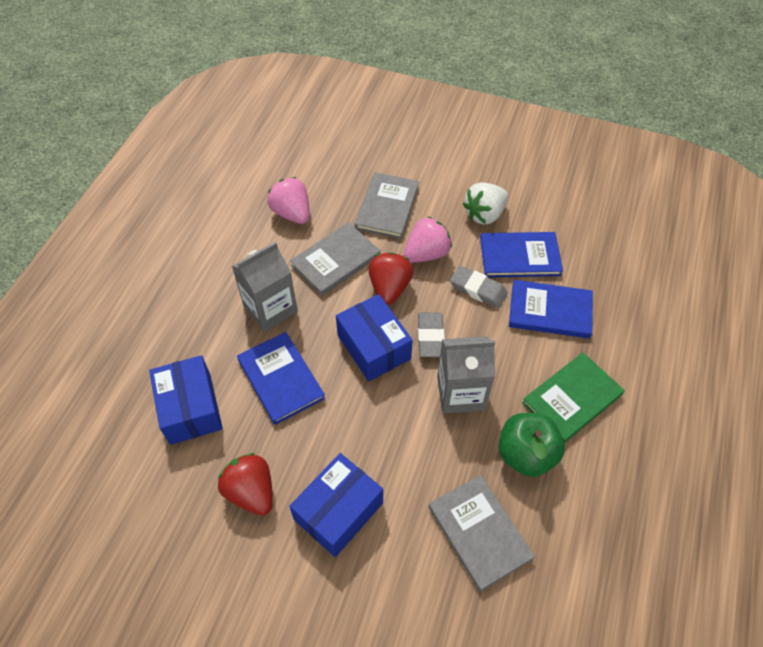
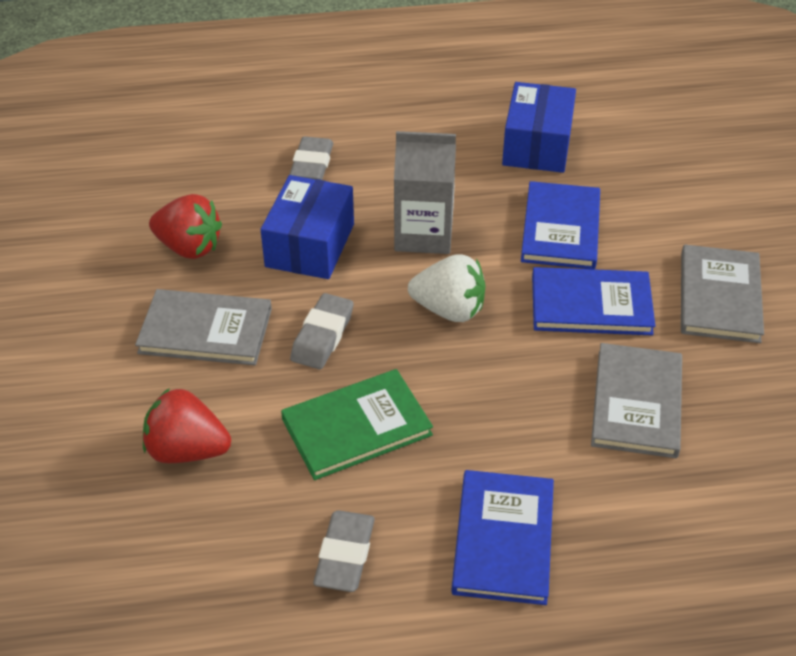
blue box: 3 -> 2
green apple: 1 -> 0
grey carton: 2 -> 1
grey eraser: 2 -> 3
pink strawberry: 2 -> 0

